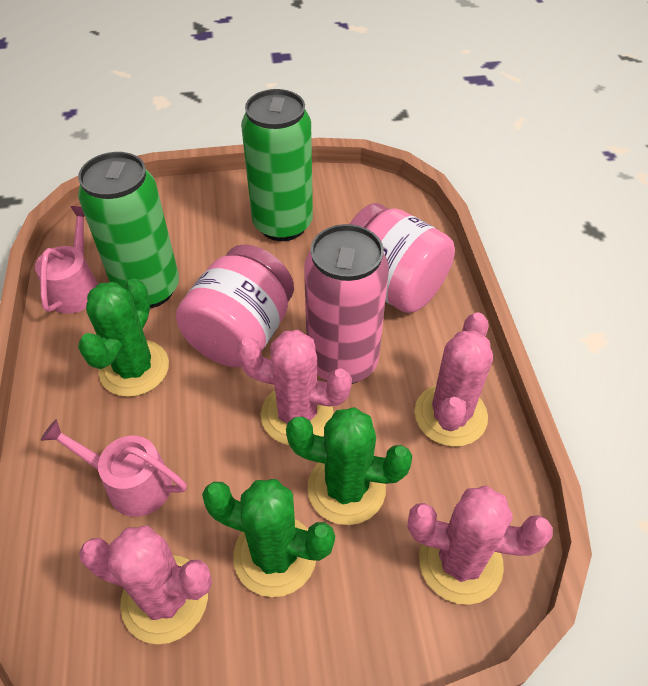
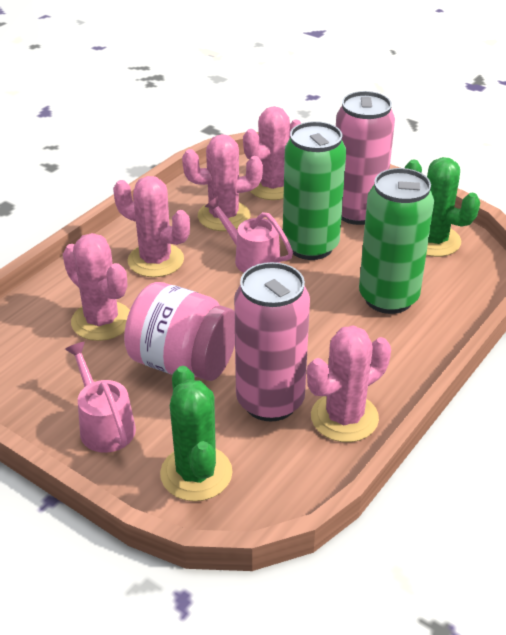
green cactus: 3 -> 2
pink cactus: 4 -> 5
pink can: 1 -> 2
pink jar: 2 -> 1

